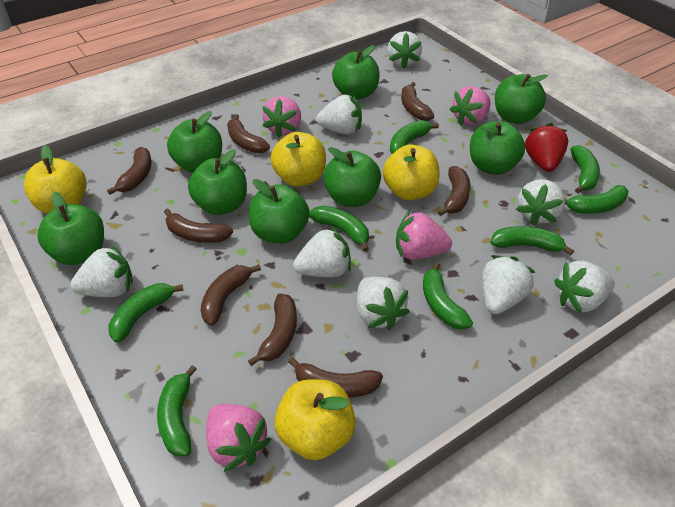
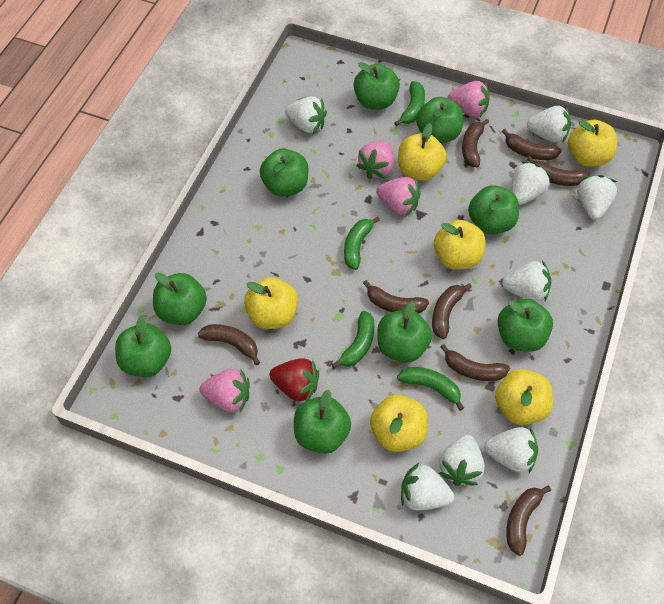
green apple: 8 -> 9
green banana: 8 -> 4
yellow apple: 4 -> 6

